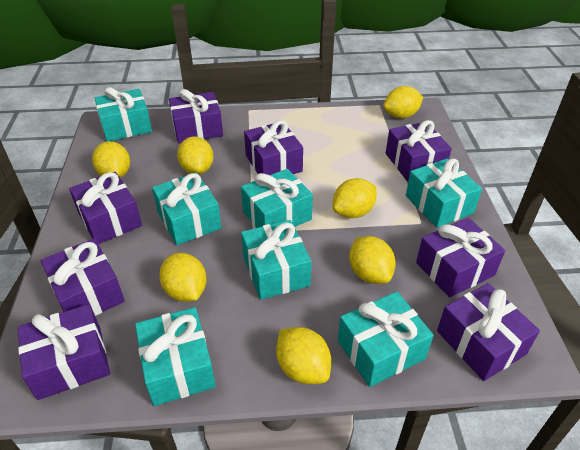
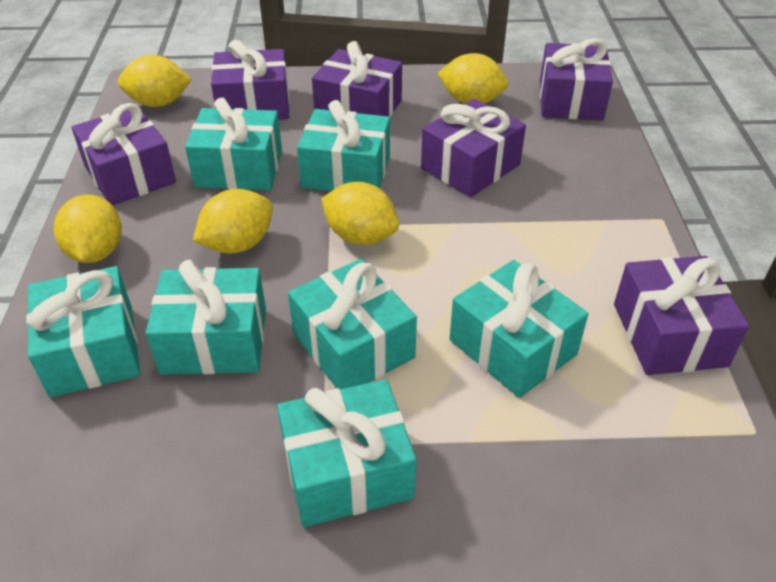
purple gift: 8 -> 6
yellow lemon: 7 -> 5

